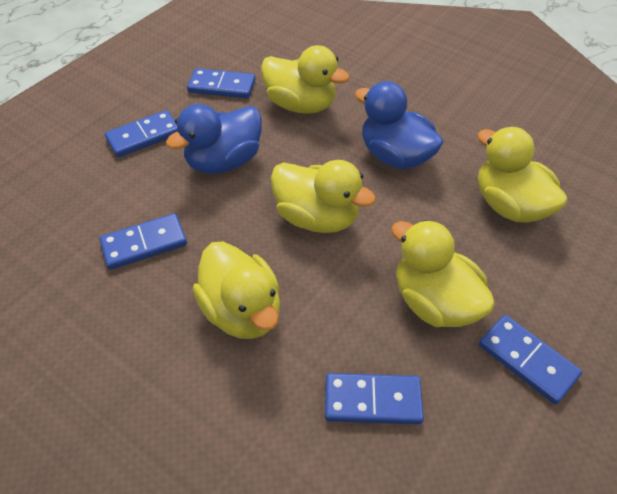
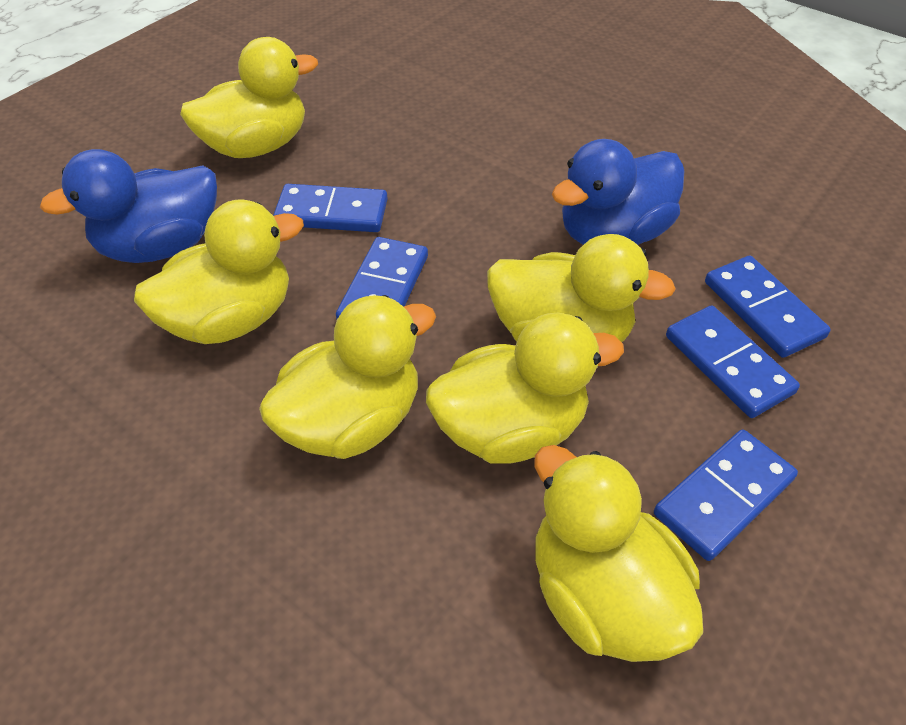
yellow duck: 5 -> 6

